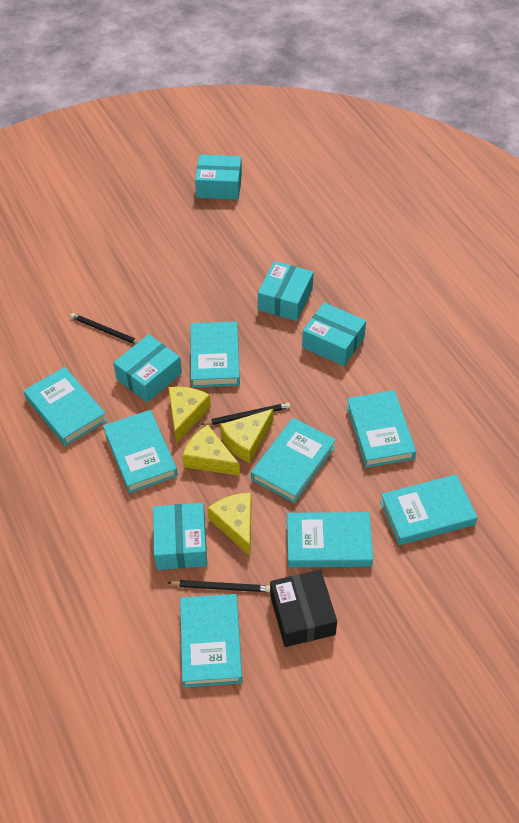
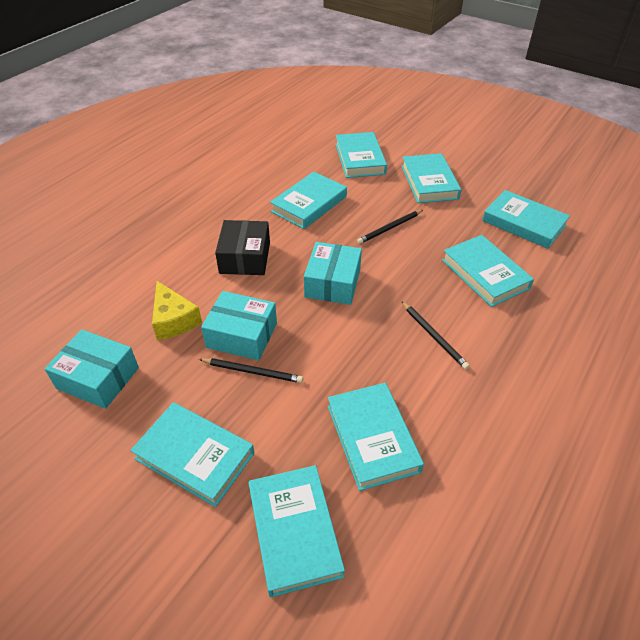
turquoise box: 5 -> 3
yellow cheese: 4 -> 1

